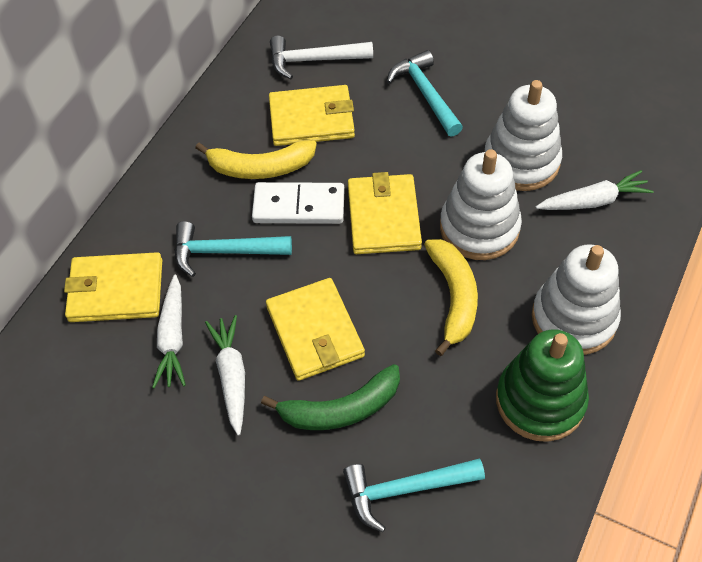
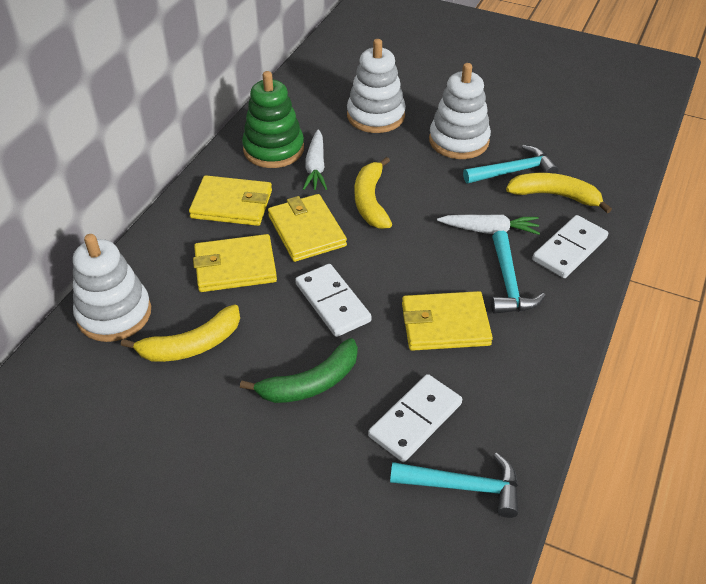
white carrot: 3 -> 2
white domino: 1 -> 3
white hammer: 1 -> 0
yellow banana: 2 -> 3

